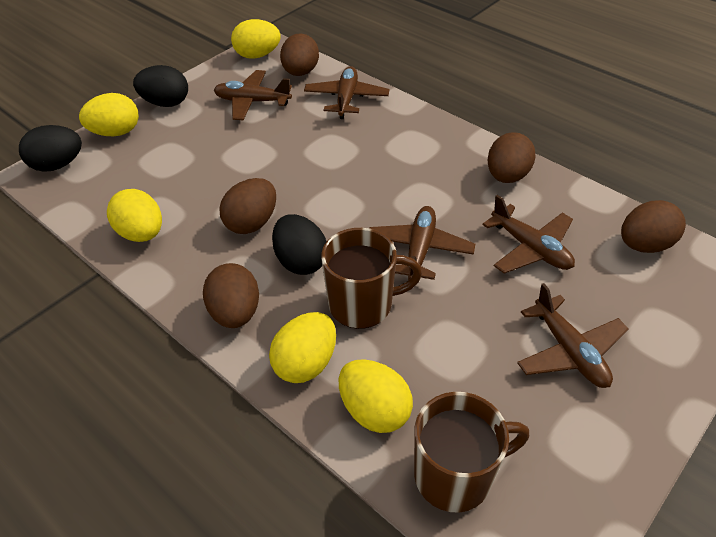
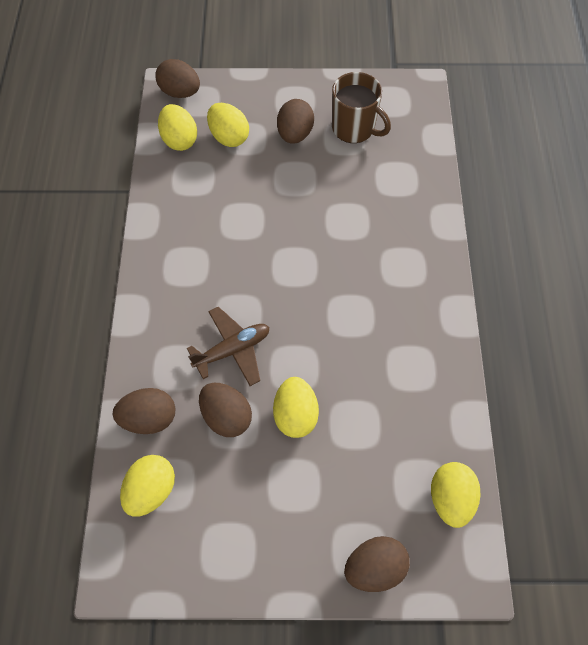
black egg: 3 -> 0
brown mug: 2 -> 1
brown plane: 5 -> 1

